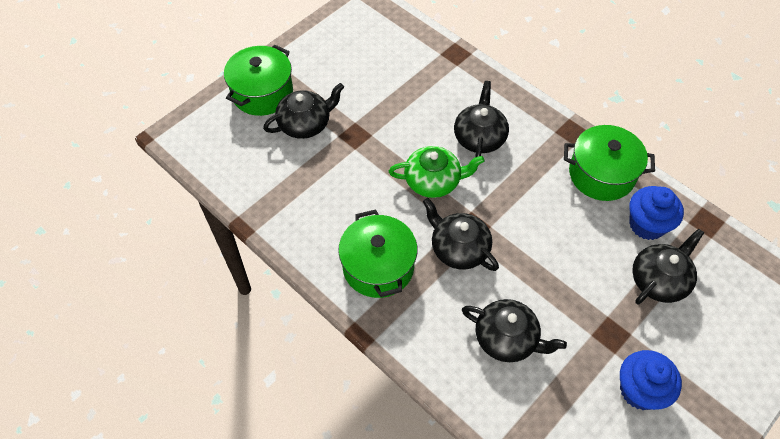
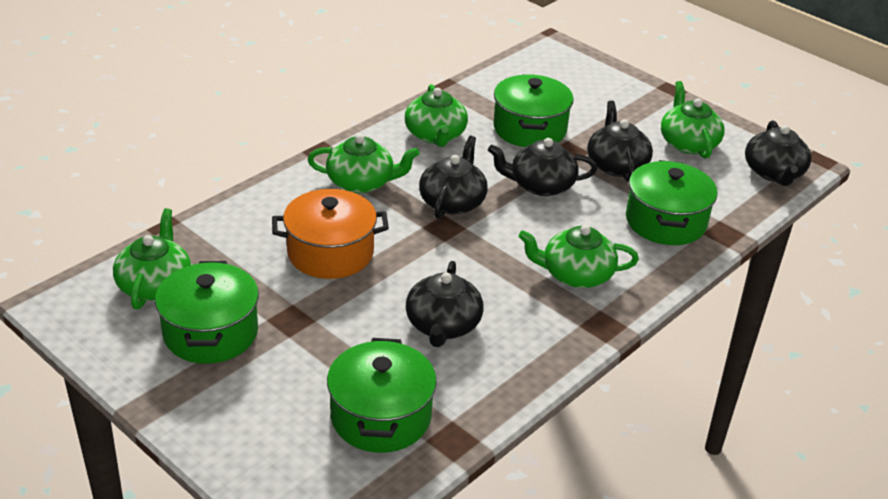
blue cupcake: 2 -> 0
green pot: 3 -> 4
green teapot: 1 -> 5
orange pot: 0 -> 1

